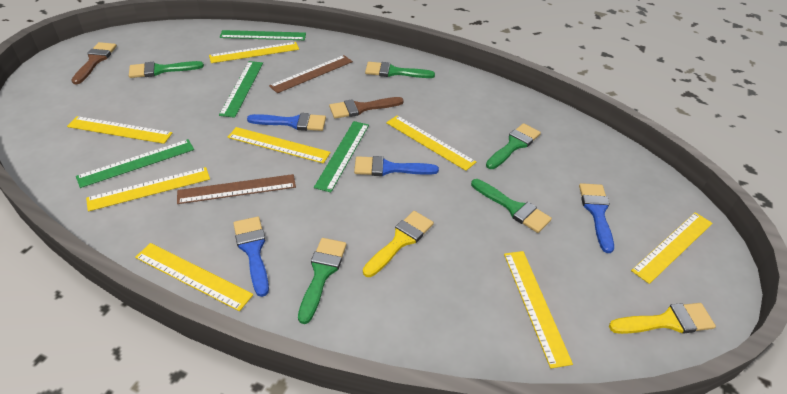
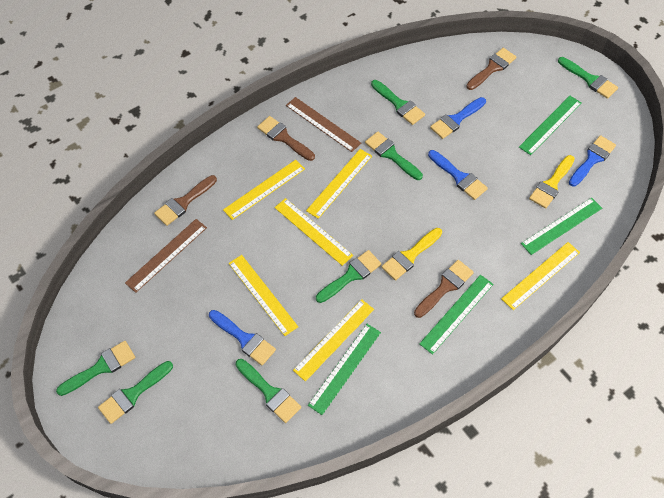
brown brush: 2 -> 4
green brush: 5 -> 7
yellow ruler: 8 -> 6

